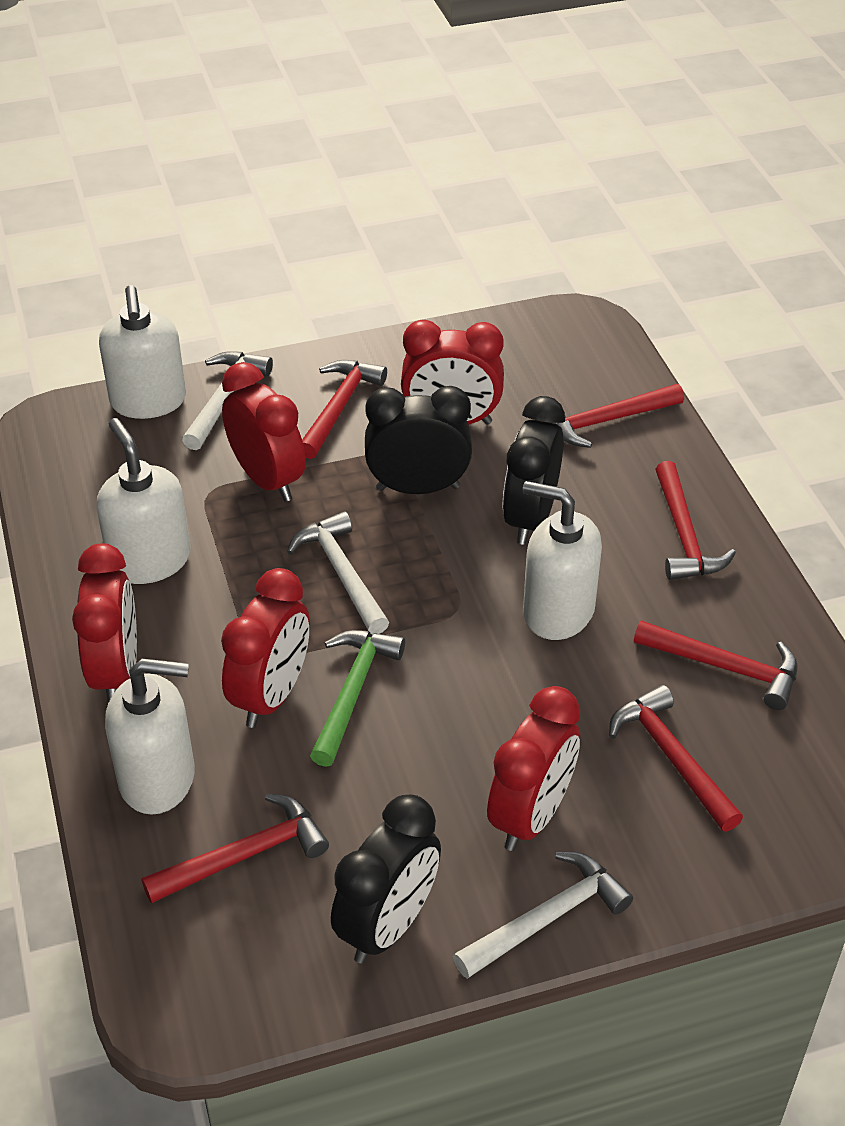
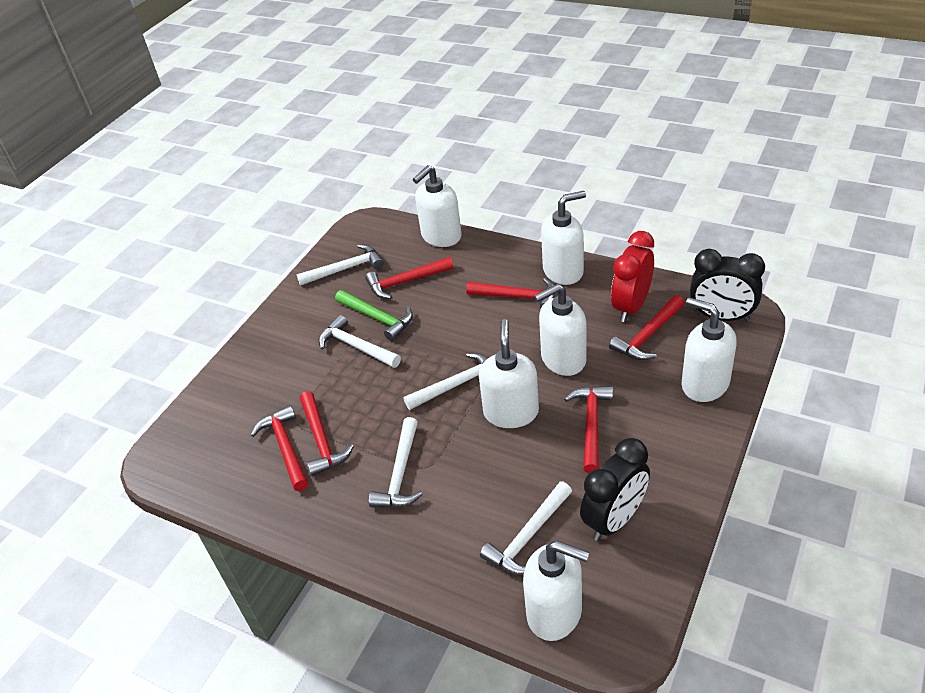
black clock: 3 -> 2
red clock: 5 -> 1
white hammer: 3 -> 5
white soap dispenser: 4 -> 6

